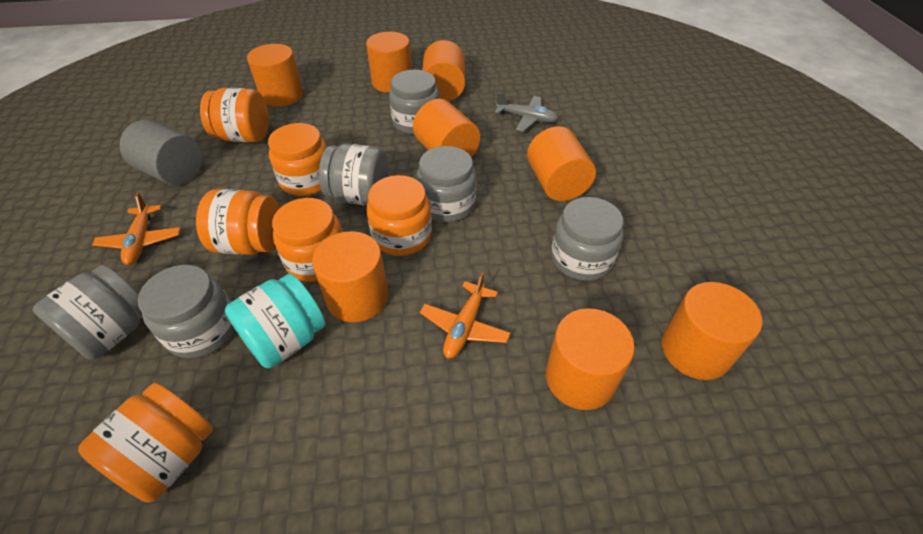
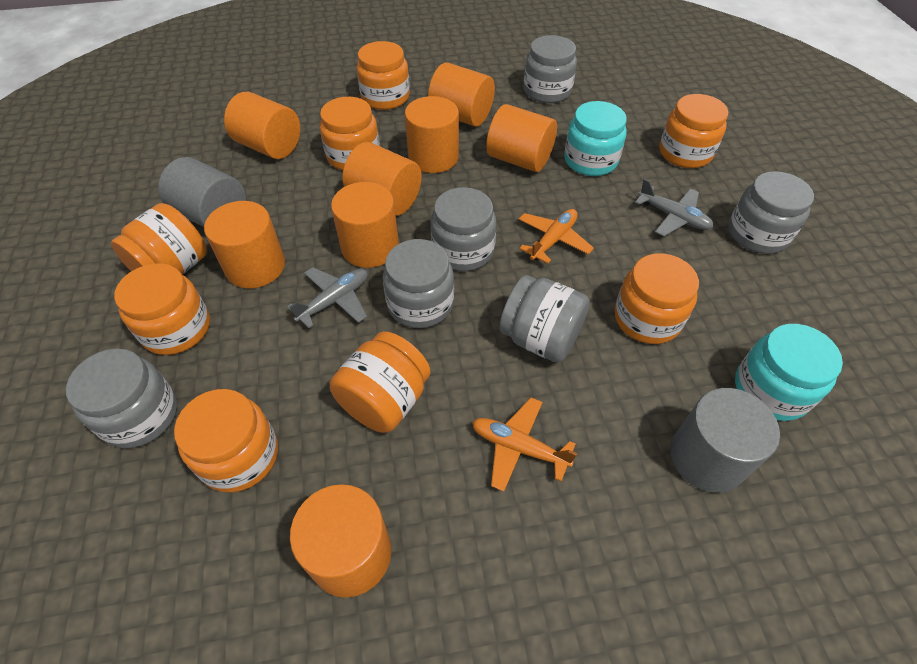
grey cylinder: 1 -> 2
grey plane: 1 -> 2
orange jar: 6 -> 8
turquoise jar: 1 -> 2

